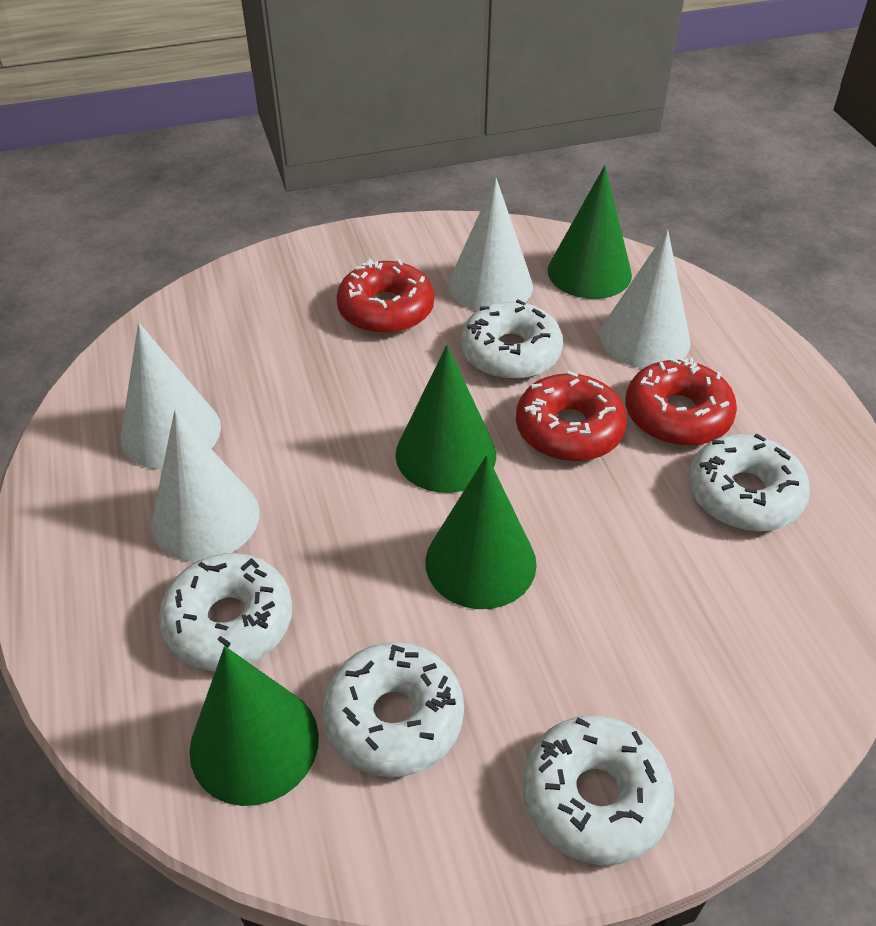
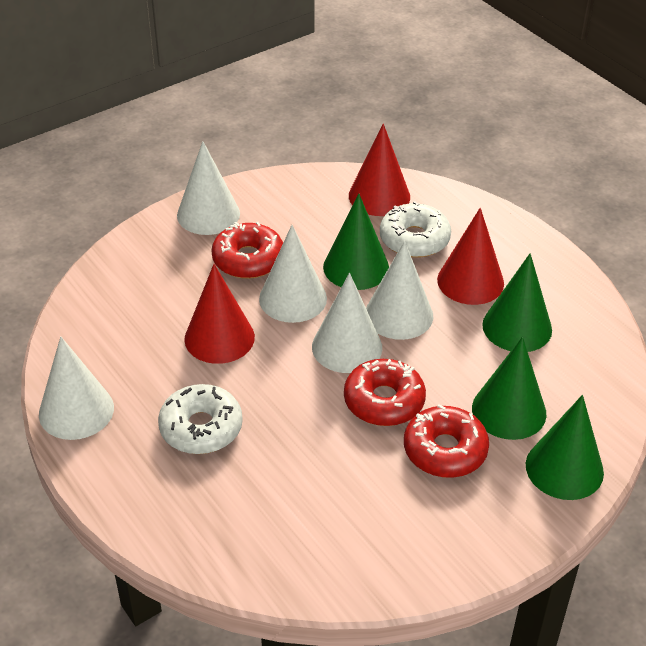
red cone: 0 -> 3
white cone: 4 -> 5
white donut: 5 -> 2

